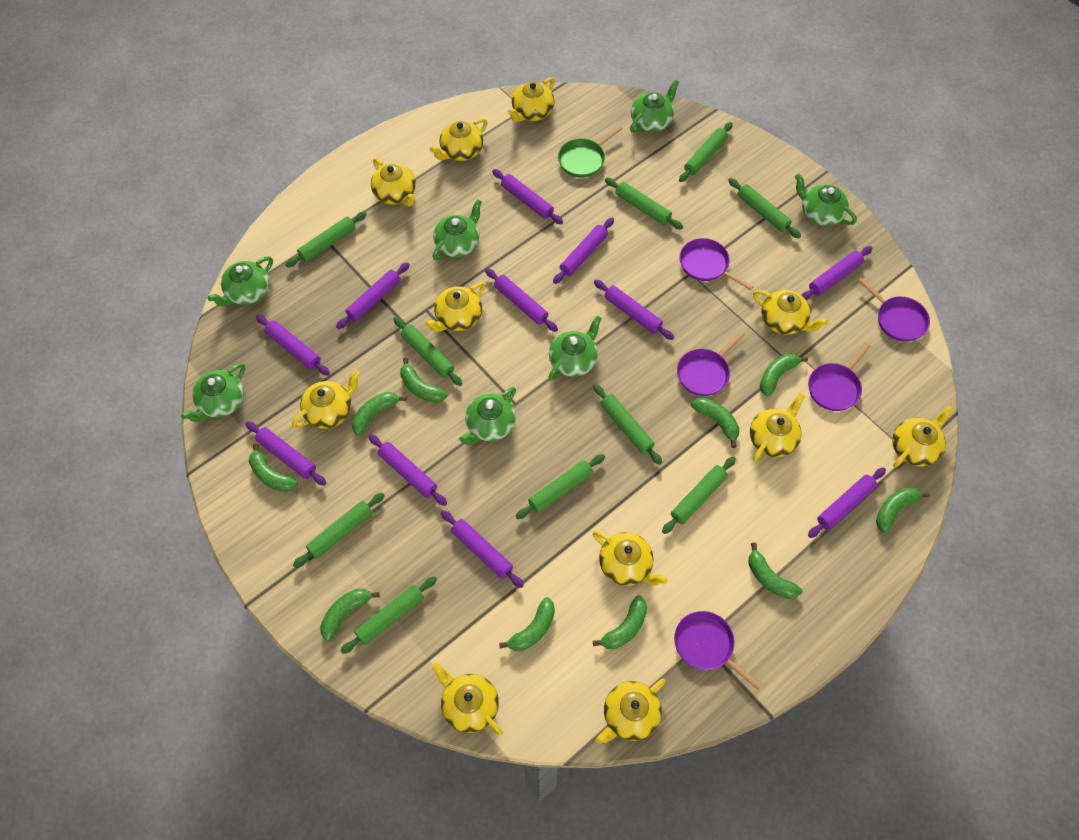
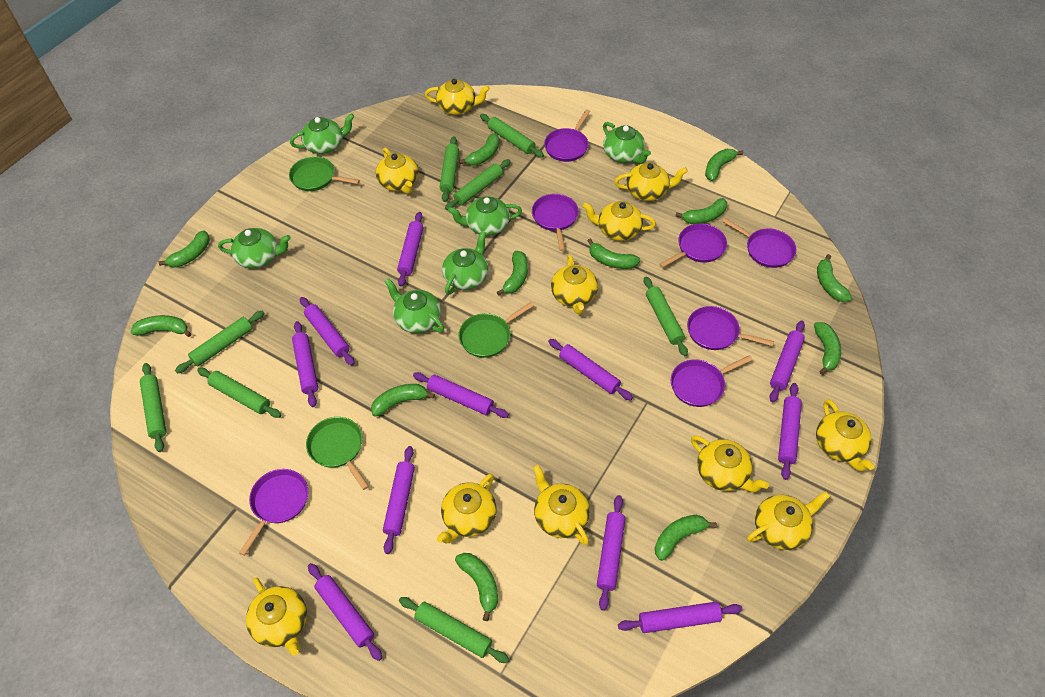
green banana: 10 -> 12
green pan: 1 -> 3
green rolling pin: 10 -> 8
green teapot: 7 -> 6
purple pan: 5 -> 7

